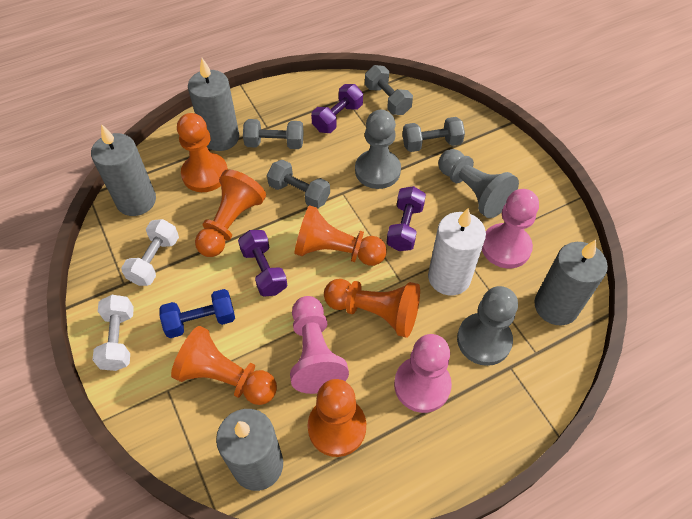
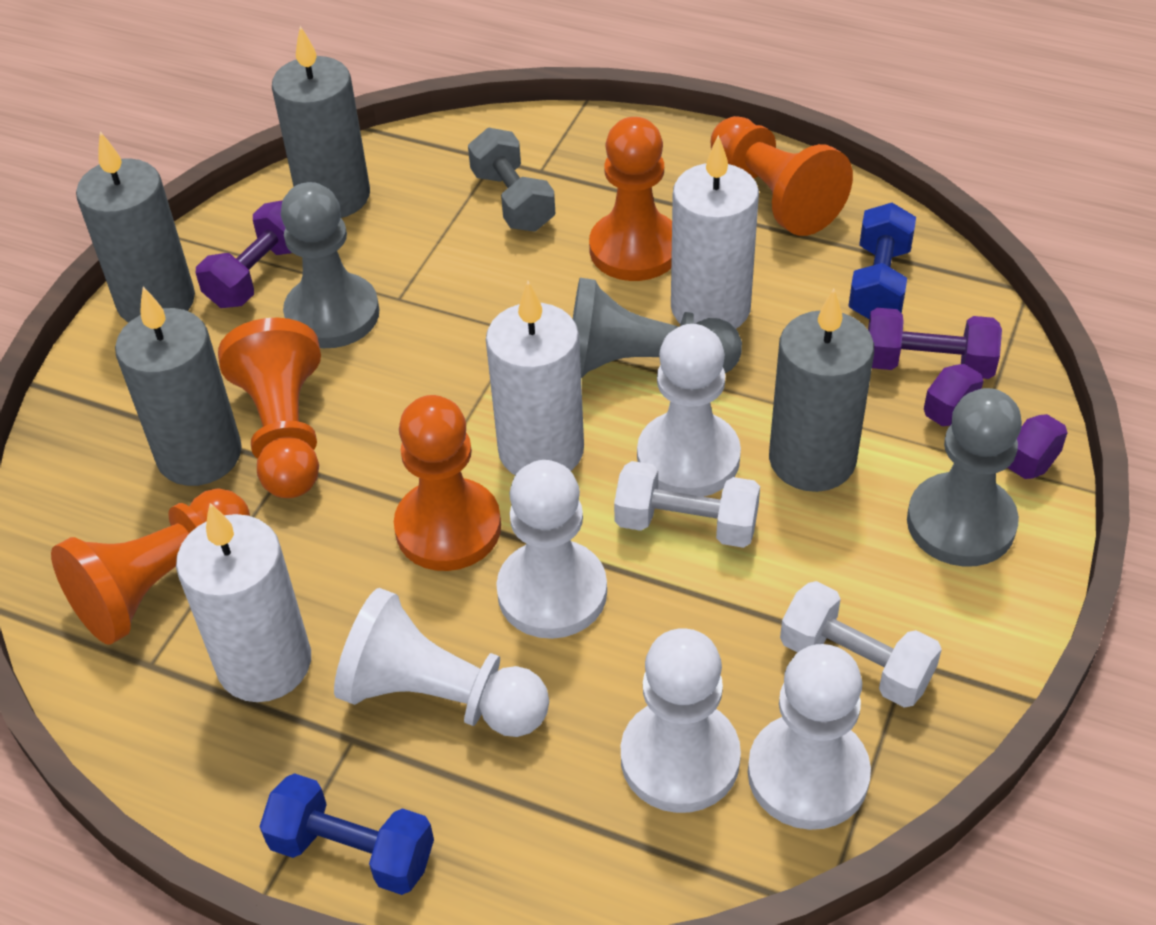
blue dumbbell: 1 -> 2
grey dumbbell: 4 -> 1
orange pawn: 6 -> 5
pink pawn: 3 -> 0
white candle: 1 -> 3
white pawn: 0 -> 5

